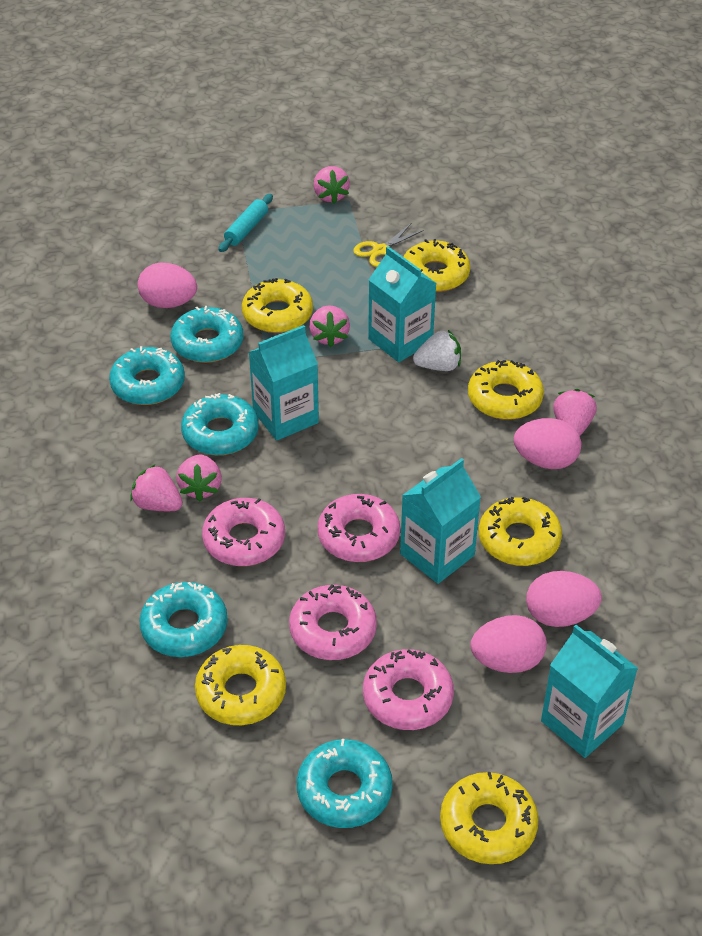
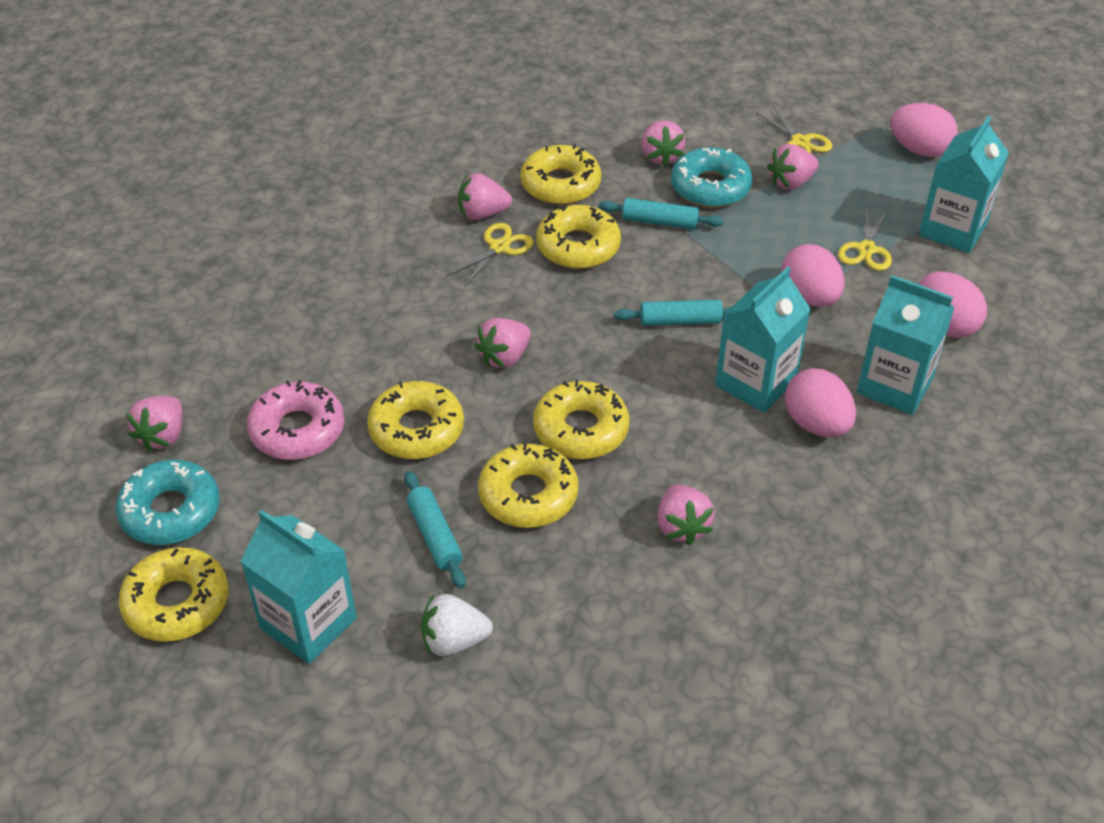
pink donut: 4 -> 1
pink strawberry: 5 -> 6
turquoise donut: 5 -> 2
turquoise rolling pin: 1 -> 3
yellow scissors: 1 -> 3

